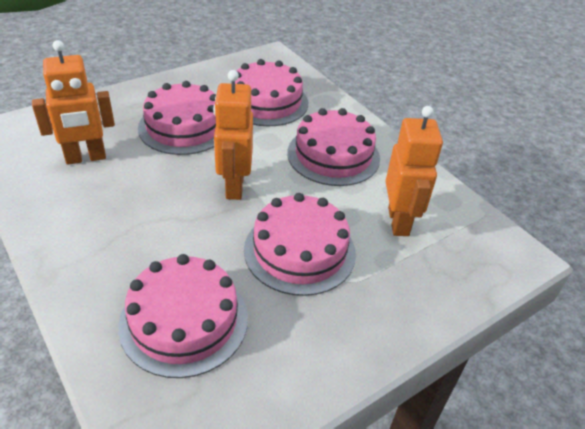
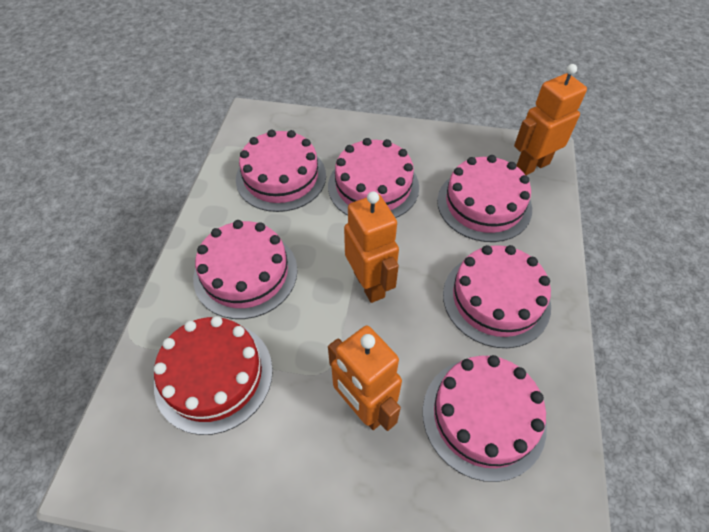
pink cake: 5 -> 6
red cake: 0 -> 1

